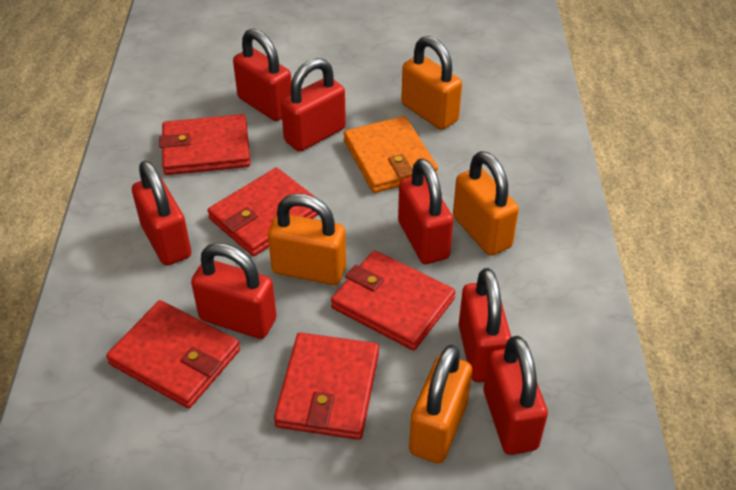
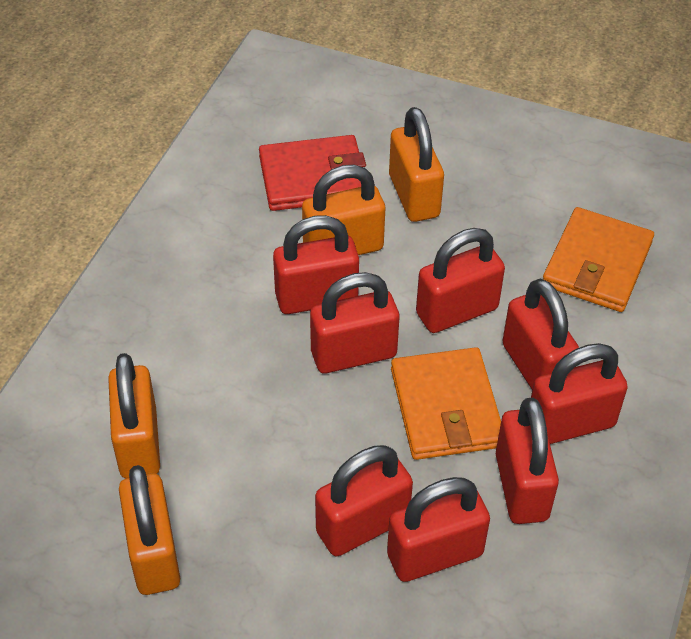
orange wallet: 1 -> 2
red padlock: 7 -> 8
red wallet: 5 -> 1

